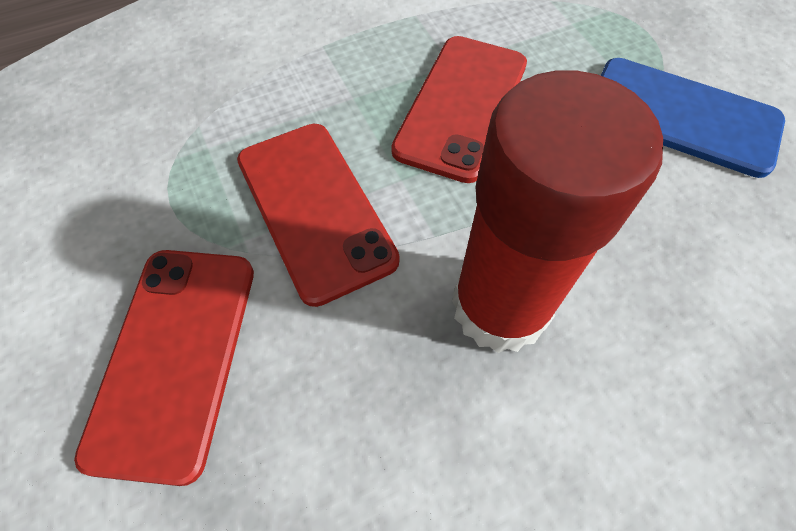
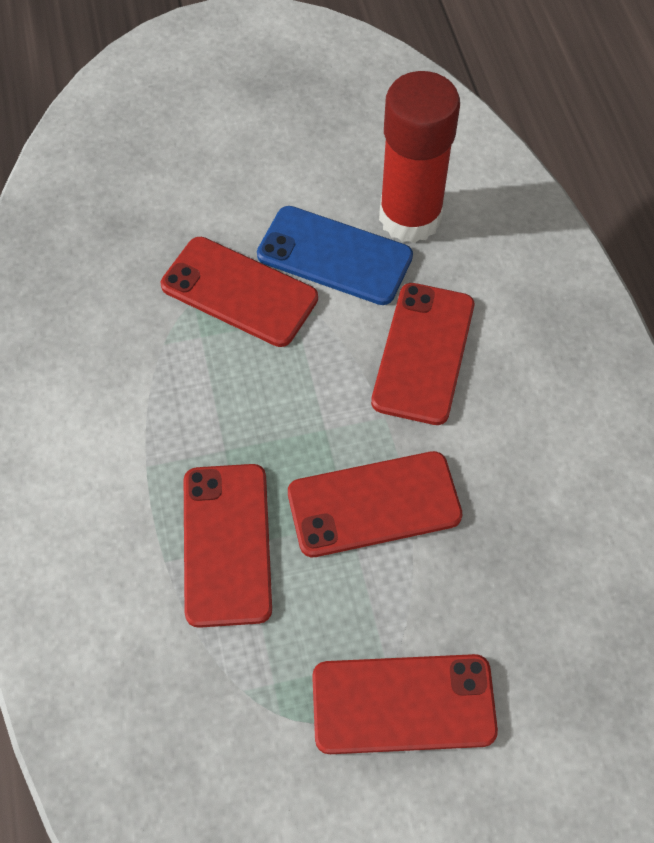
red phone: 3 -> 5

